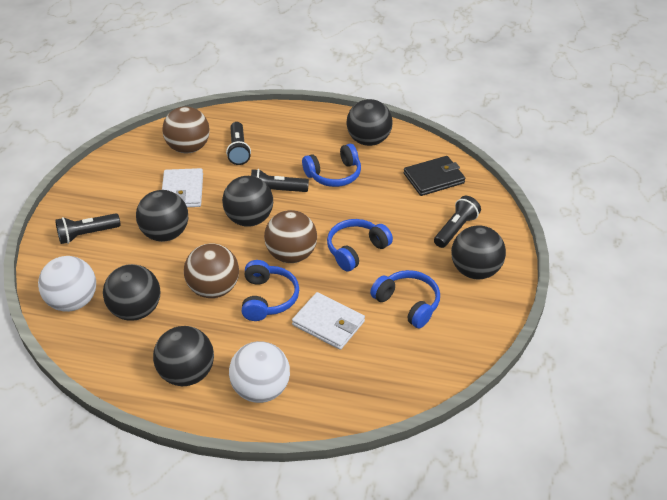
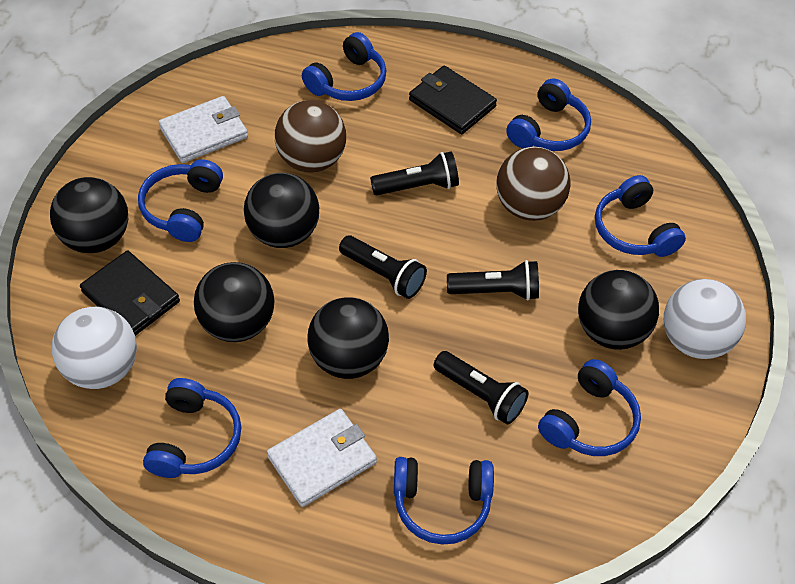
black ball: 6 -> 5
black wallet: 1 -> 2
blue headphones: 4 -> 7
brown ball: 3 -> 2

